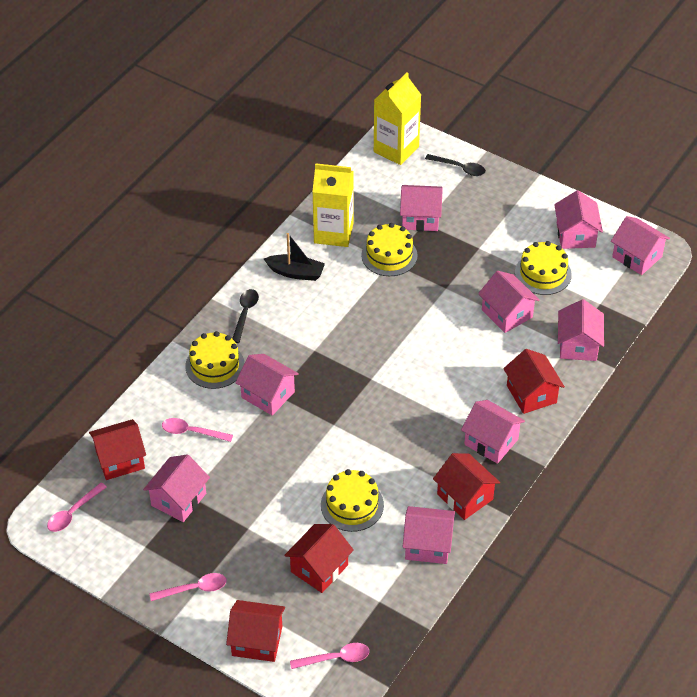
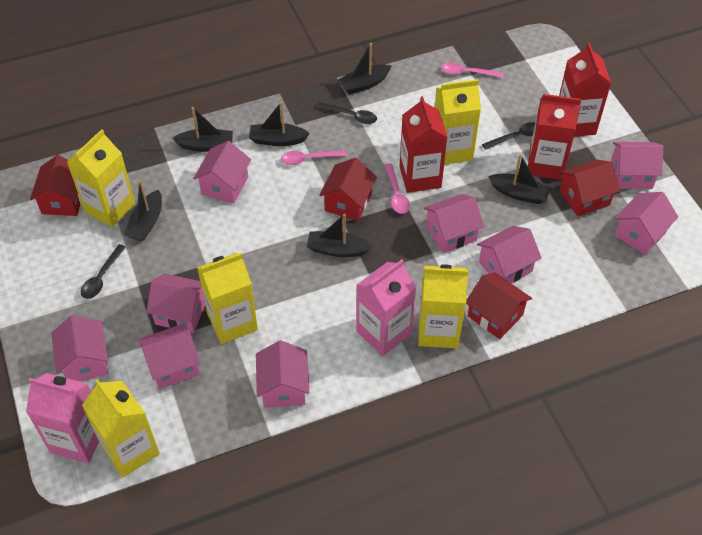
black boat: 1 -> 6
black spoon: 2 -> 3
pink carton: 0 -> 2
pink spoon: 4 -> 3
red carton: 0 -> 3
red house: 5 -> 4
yellow cake: 4 -> 0
yellow carton: 2 -> 5

